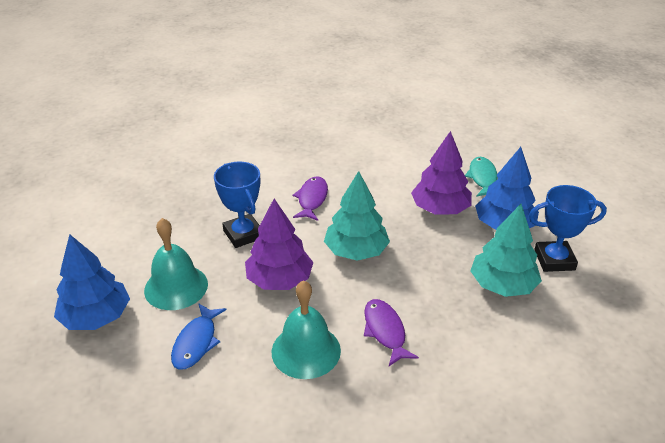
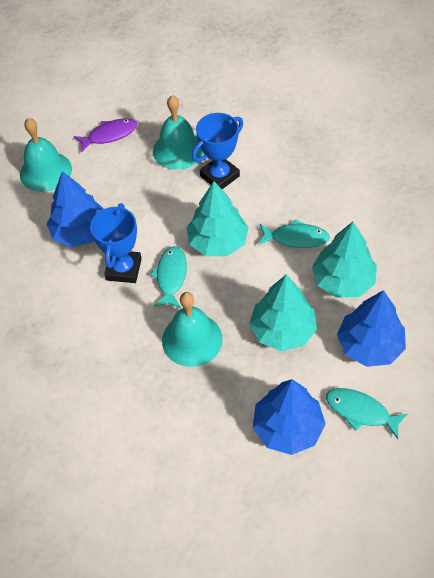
blue fish: 1 -> 0
blue tree: 2 -> 3
purple fish: 2 -> 1
purple tree: 2 -> 0
turquoise bell: 2 -> 3
turquoise fish: 1 -> 3
turquoise tree: 2 -> 3

